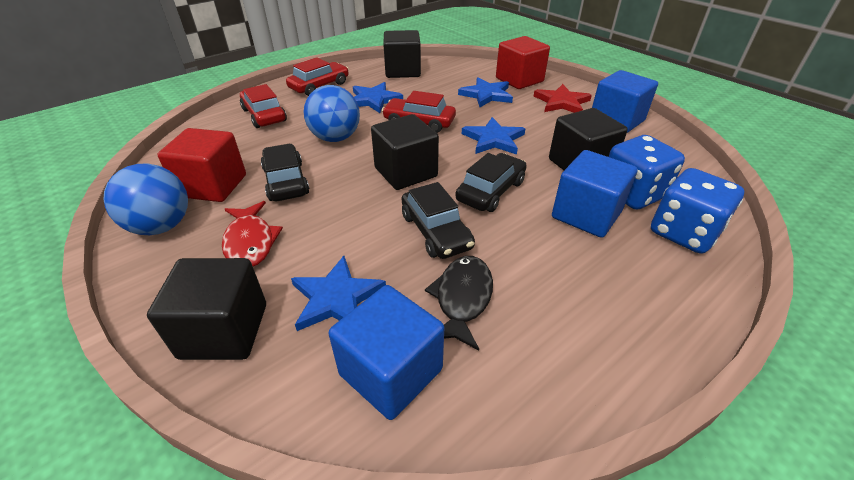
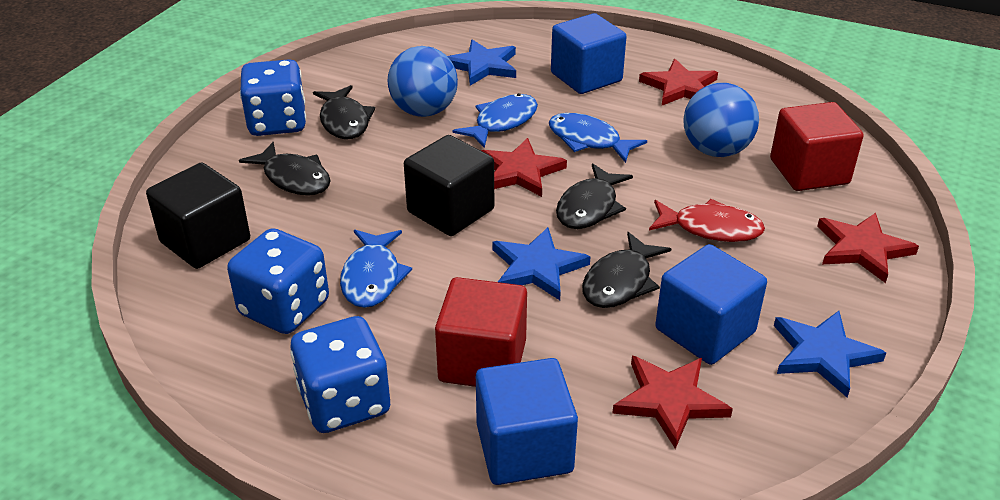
black car: 3 -> 0
black cube: 4 -> 2
black fish: 1 -> 4
blue dice: 2 -> 3
blue fish: 0 -> 3
blue star: 4 -> 3
red car: 3 -> 0
red star: 1 -> 4

